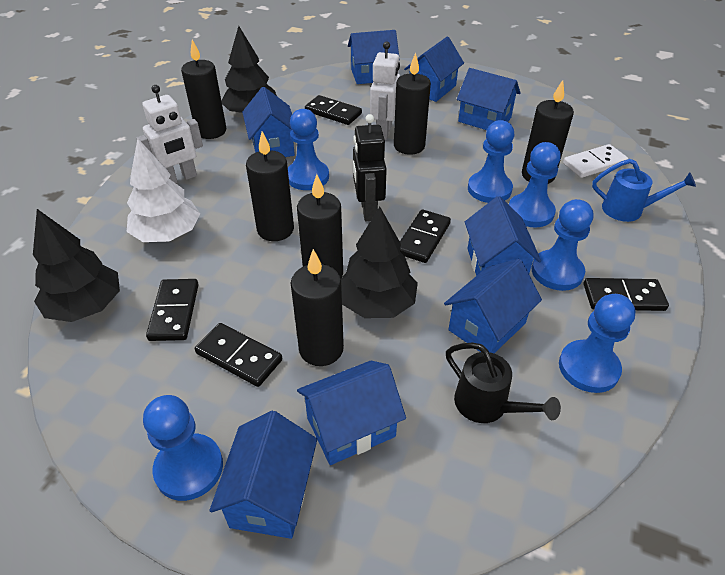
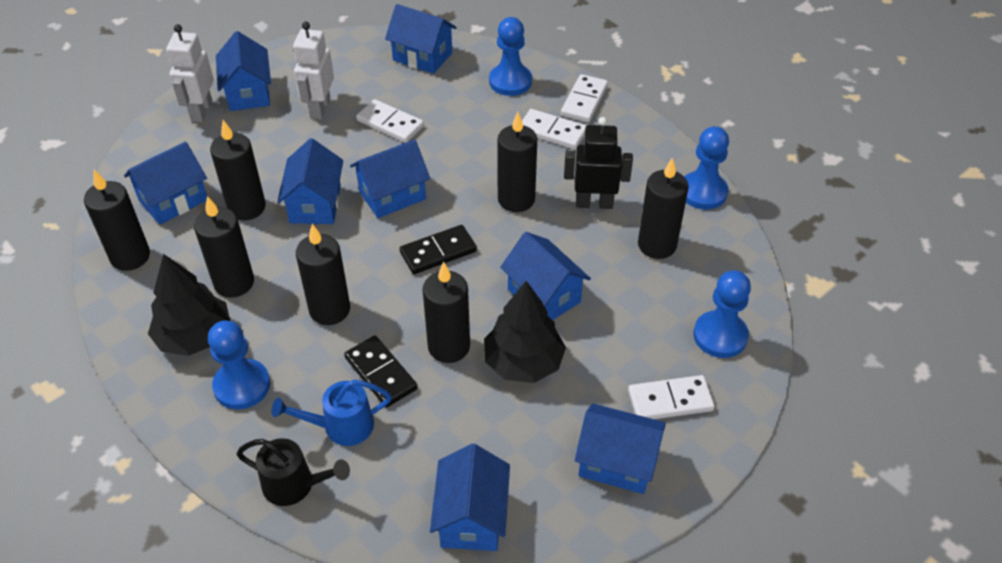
black candle: 6 -> 7
black domino: 5 -> 2
black tree: 3 -> 2
blue pawn: 6 -> 4
white domino: 1 -> 4
white tree: 1 -> 0

